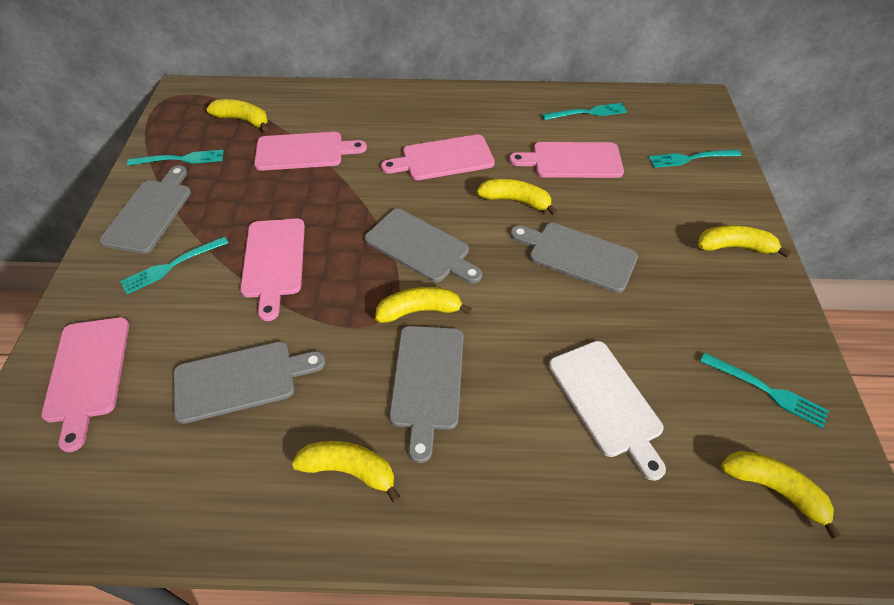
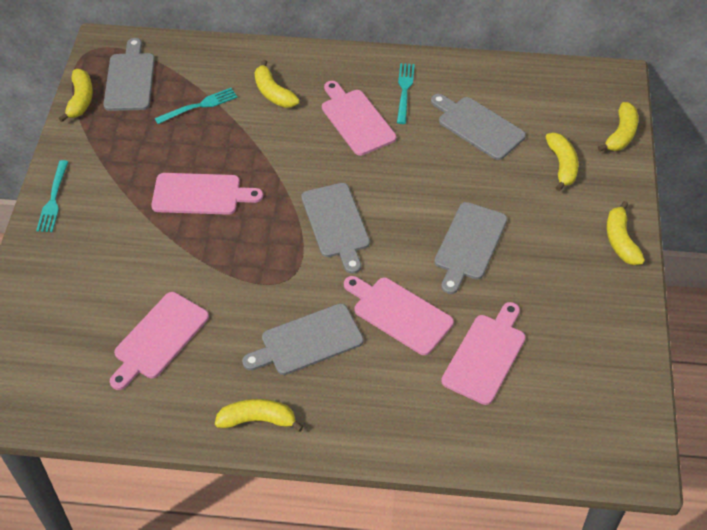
turquoise fork: 5 -> 3
white cutting board: 1 -> 0

